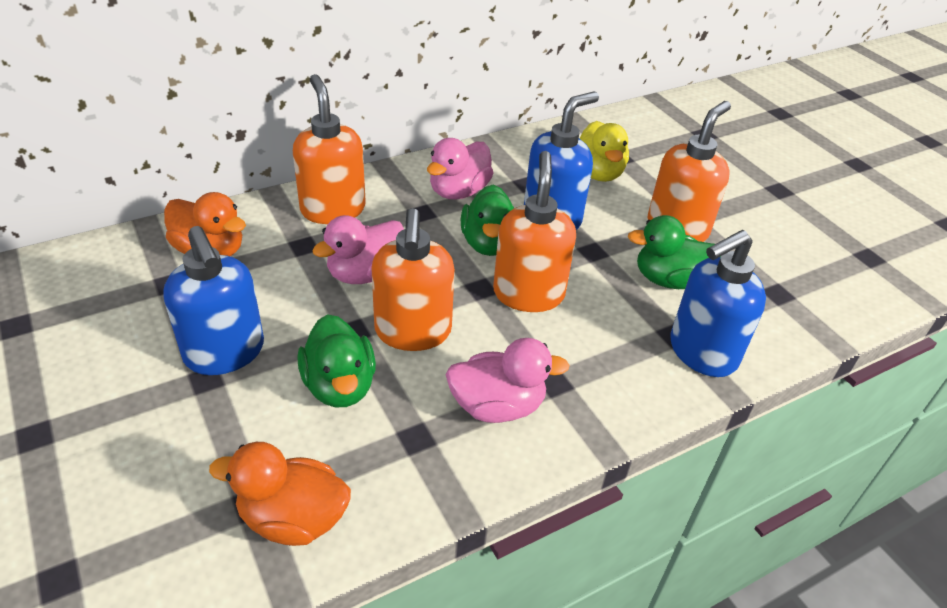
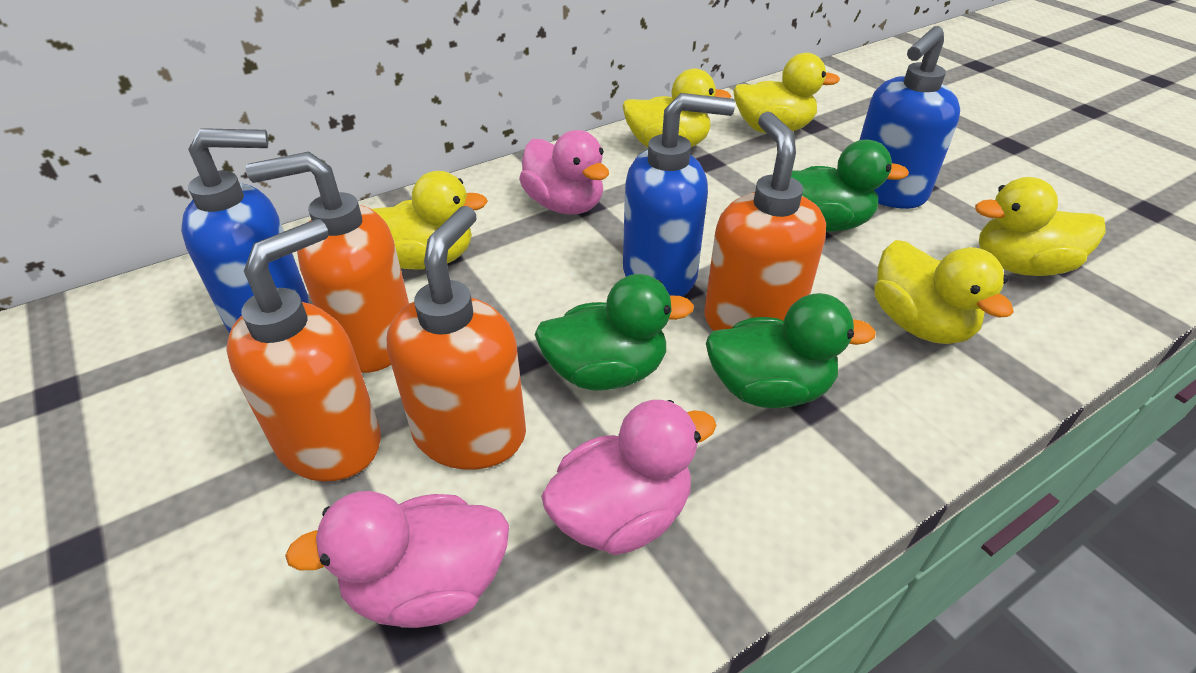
orange duck: 2 -> 0
yellow duck: 1 -> 5

